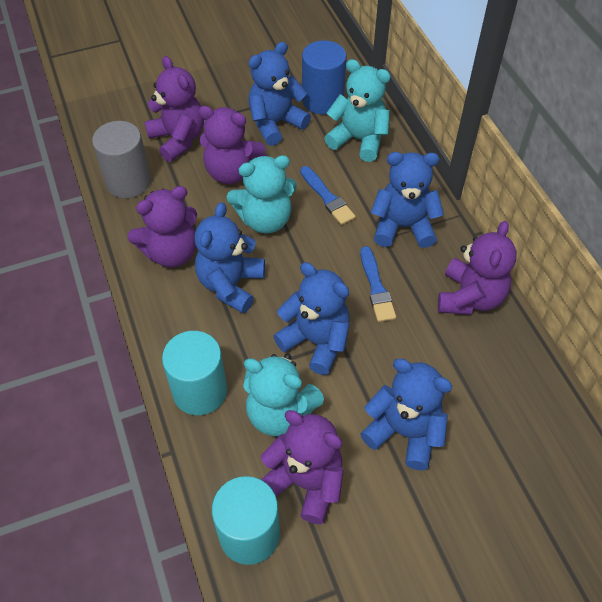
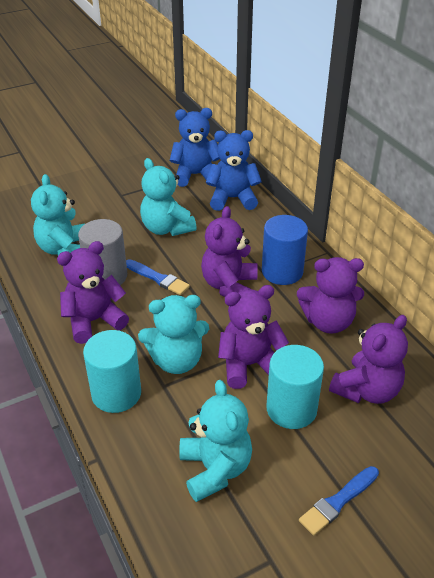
blue teddy bear: 5 -> 2
turquoise teddy bear: 3 -> 4

